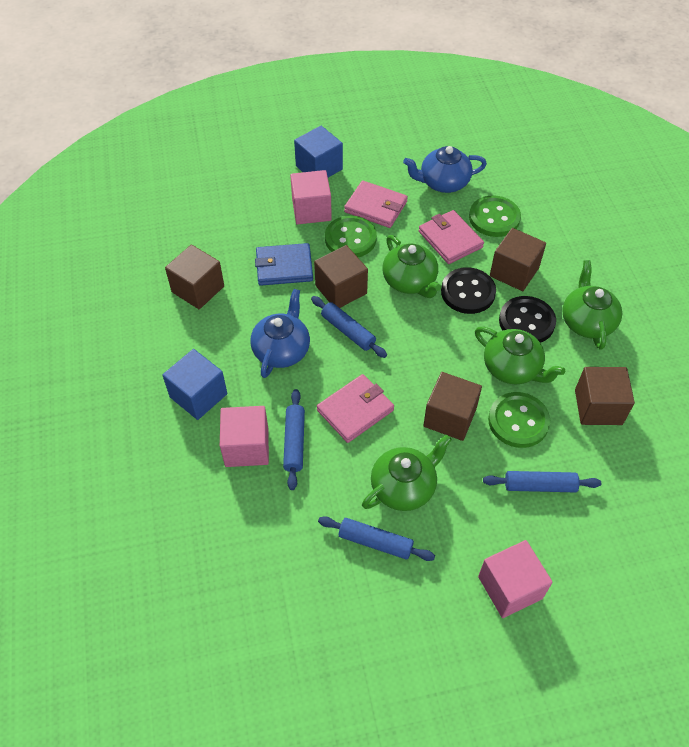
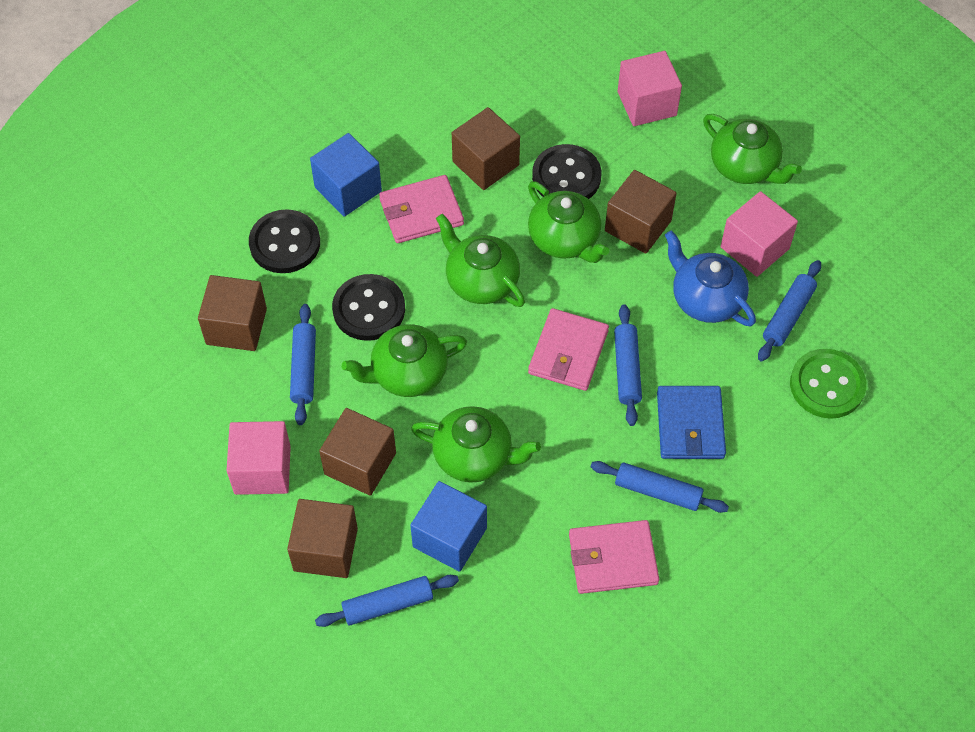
black button: 2 -> 3
blue rolling pin: 4 -> 5
blue teapot: 2 -> 1
green button: 3 -> 1
green teapot: 4 -> 5

